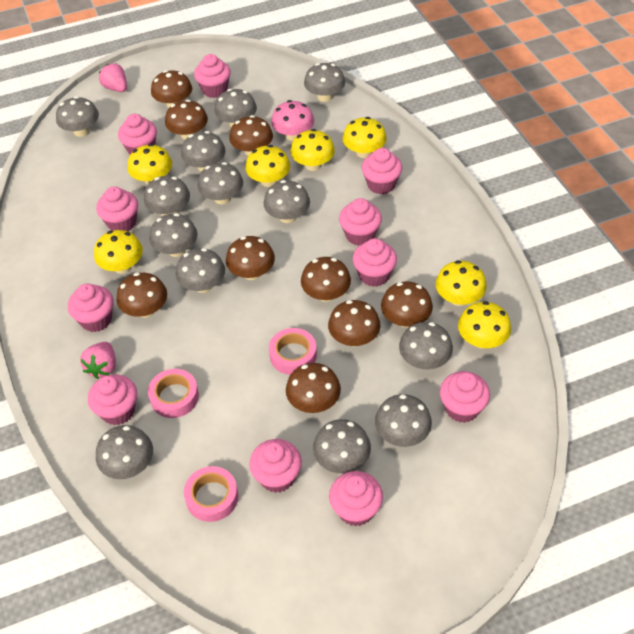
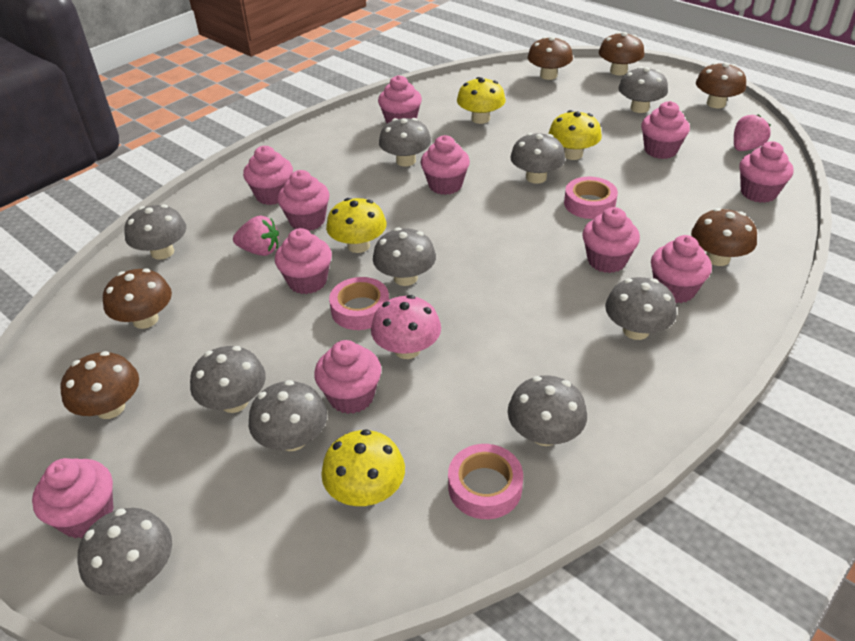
brown mushroom: 9 -> 6
grey mushroom: 13 -> 10
yellow mushroom: 7 -> 4

